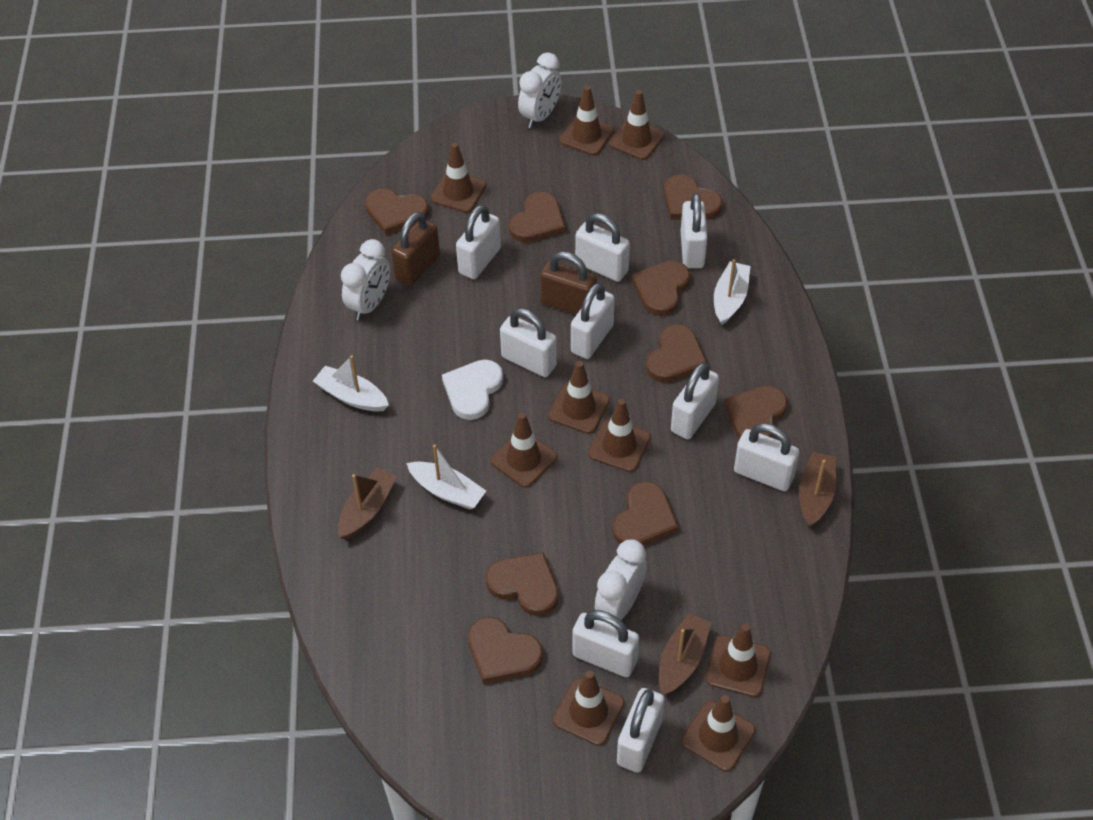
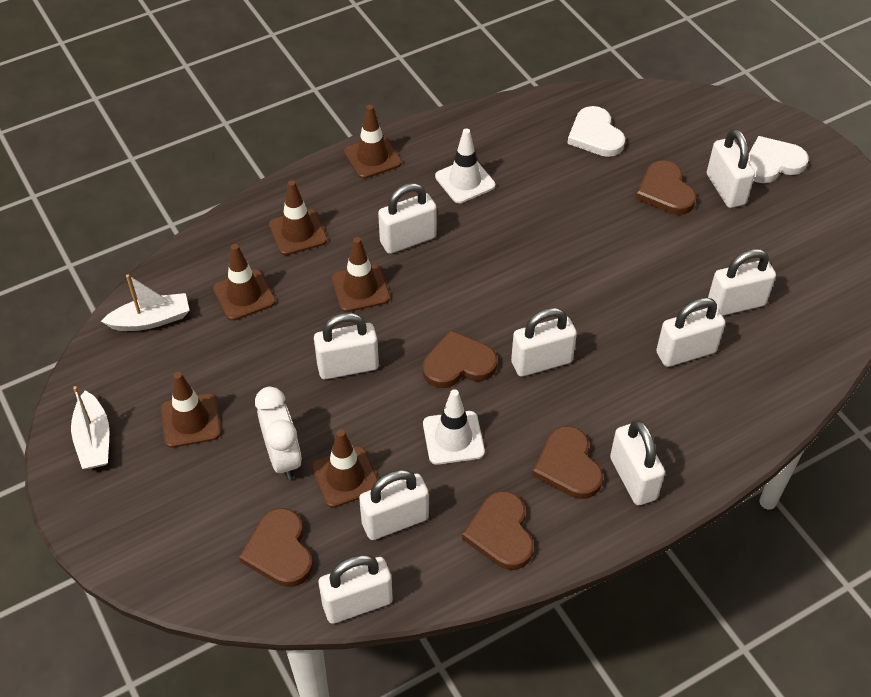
brown boat: 3 -> 0
brown heart: 9 -> 5
brown padlock: 2 -> 0
brown traffic cone: 9 -> 6
white boat: 3 -> 2
white clock: 3 -> 1
white heart: 1 -> 2
white traffic cone: 0 -> 2

